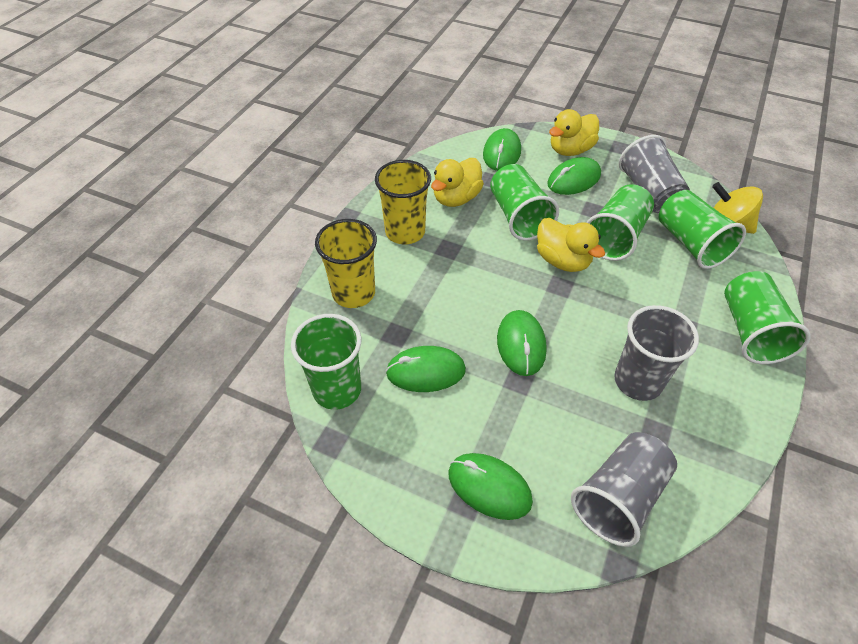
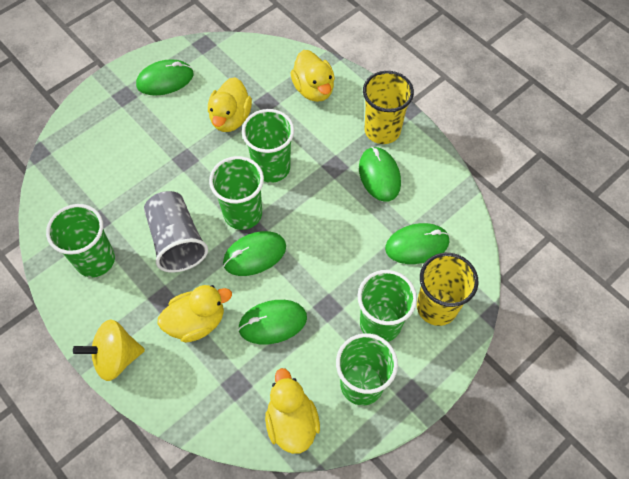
grey cup: 3 -> 1
yellow duck: 3 -> 4

